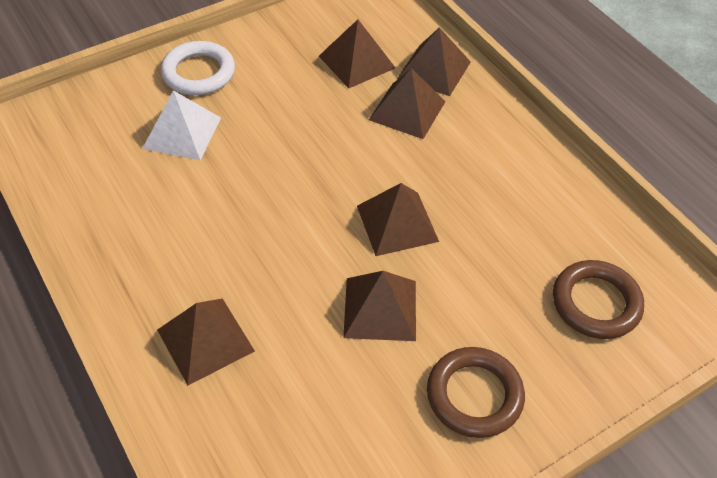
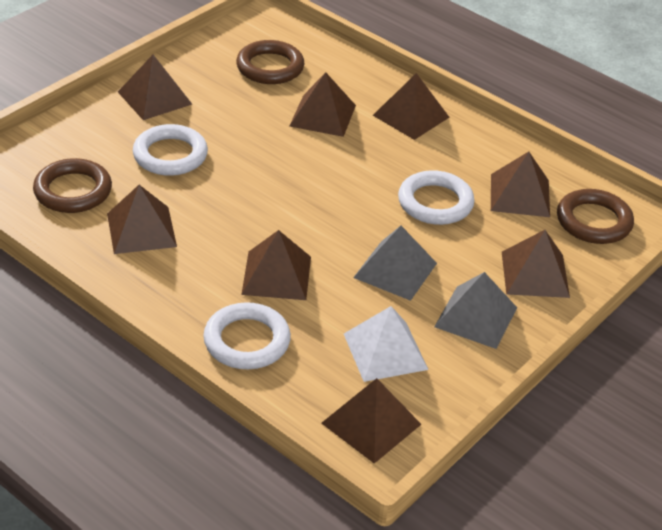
brown pyramid: 6 -> 8
brown ring: 2 -> 3
grey pyramid: 0 -> 2
white ring: 1 -> 3

